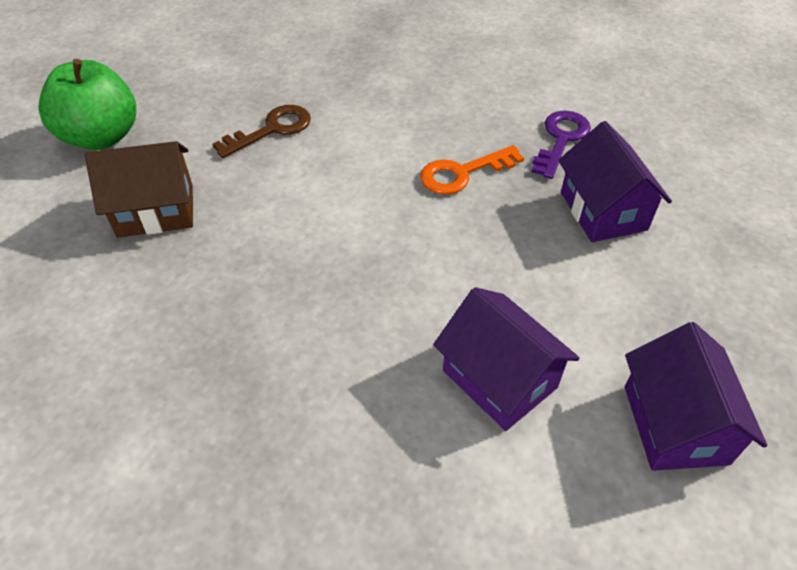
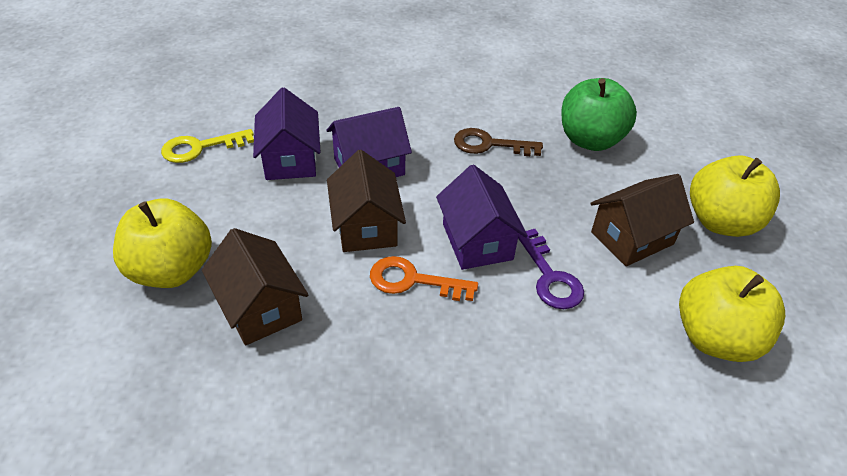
brown house: 1 -> 3
yellow apple: 0 -> 3
yellow key: 0 -> 1

